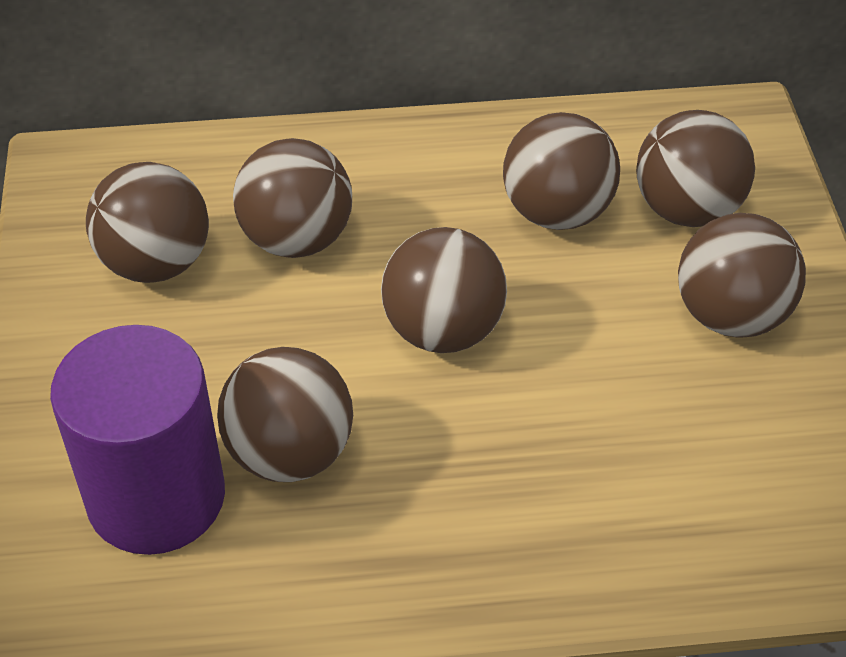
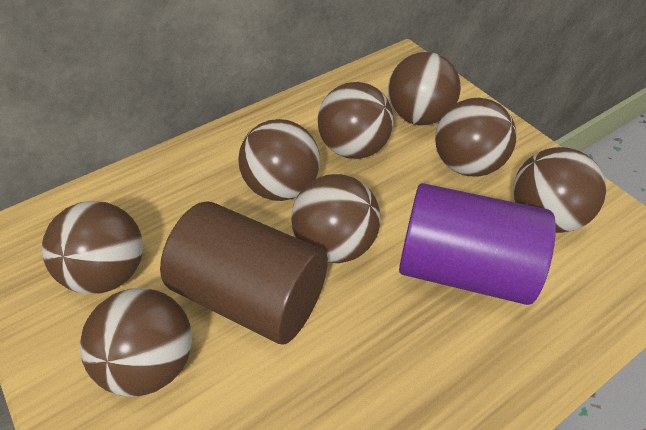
brown ball: 7 -> 8
brown cylinder: 0 -> 1

